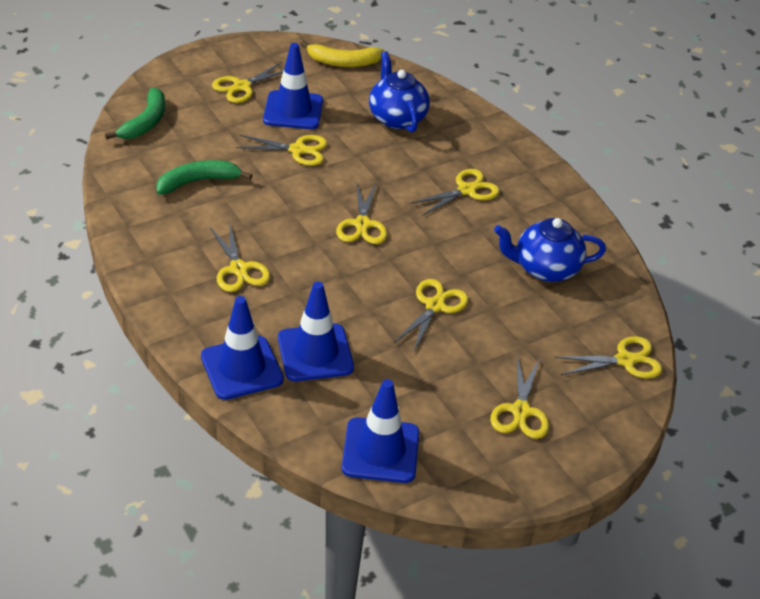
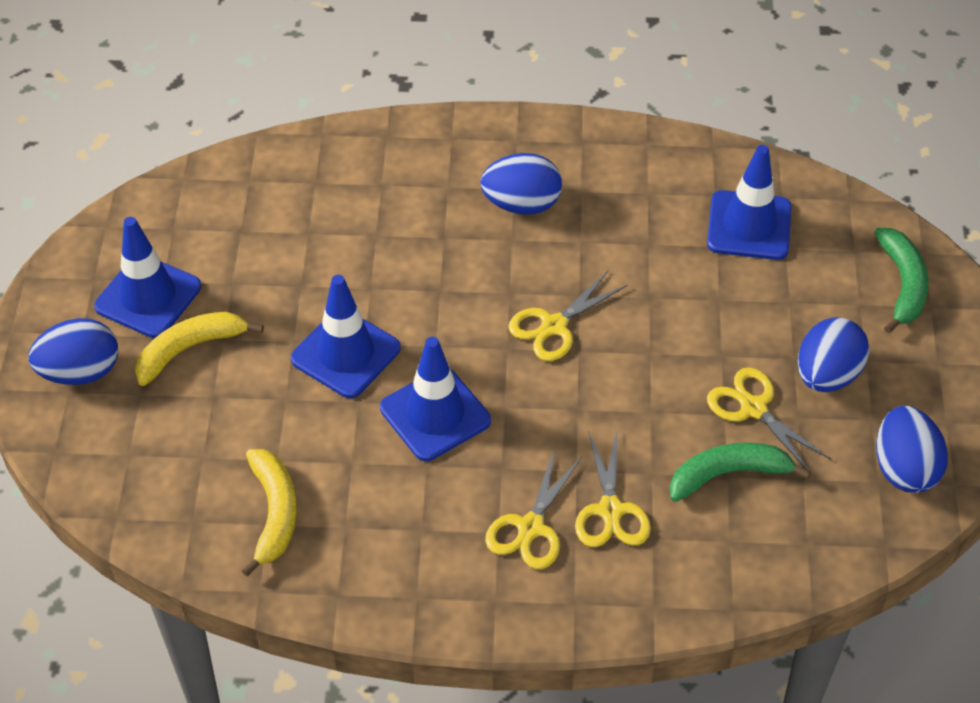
blue egg: 0 -> 4
blue teapot: 2 -> 0
yellow banana: 1 -> 2
yellow scissors: 8 -> 4

